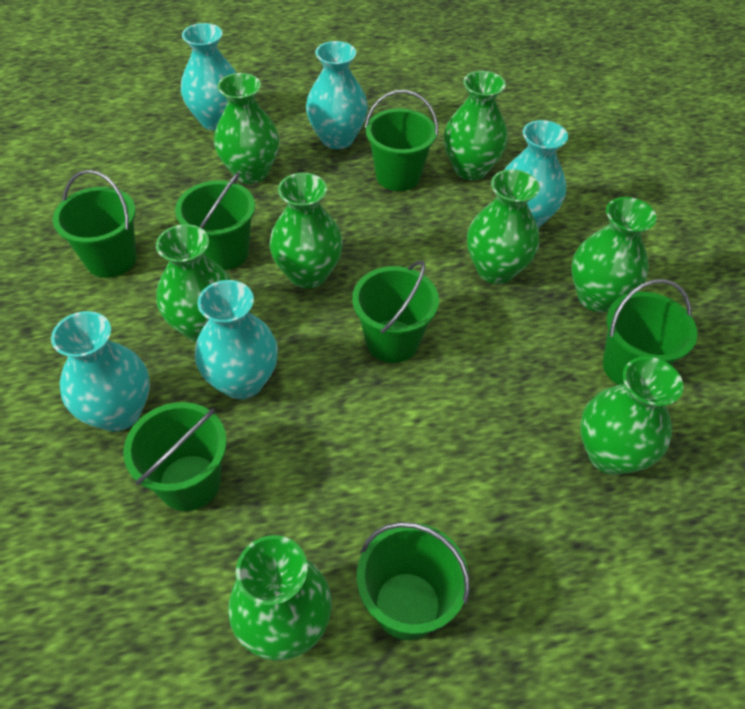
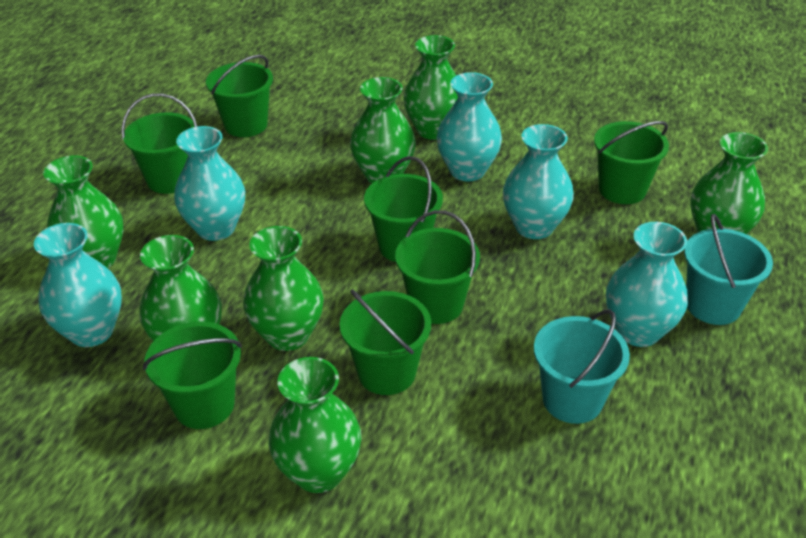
green vase: 8 -> 7
turquoise bucket: 0 -> 2

